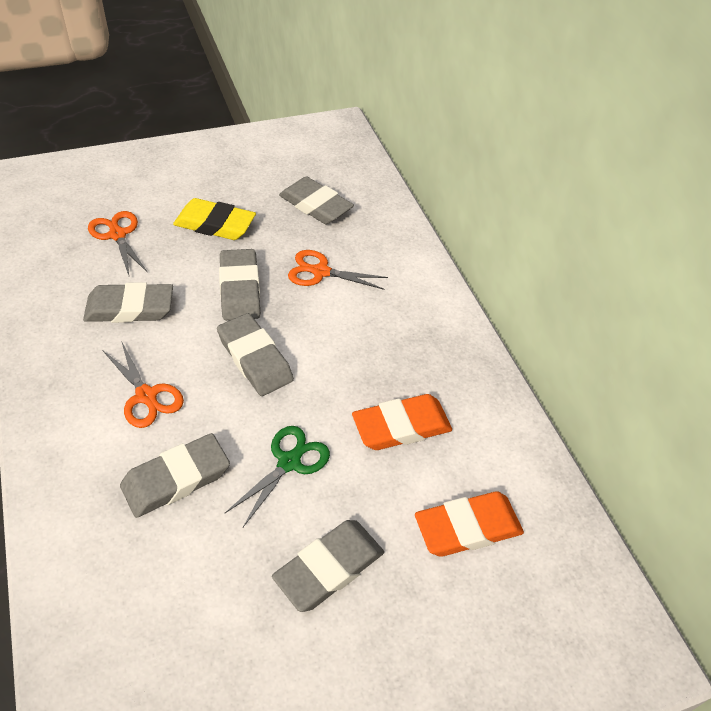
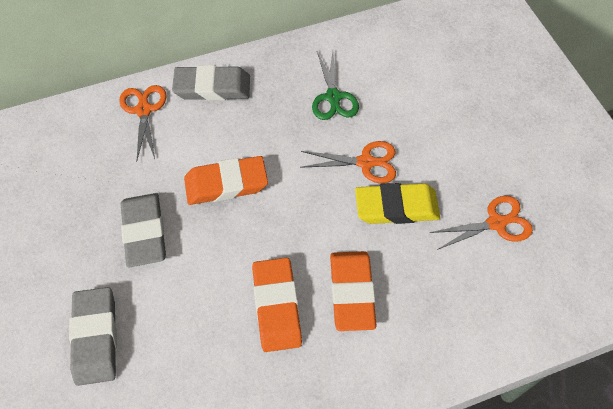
grey eraser: 6 -> 3
orange eraser: 2 -> 3

